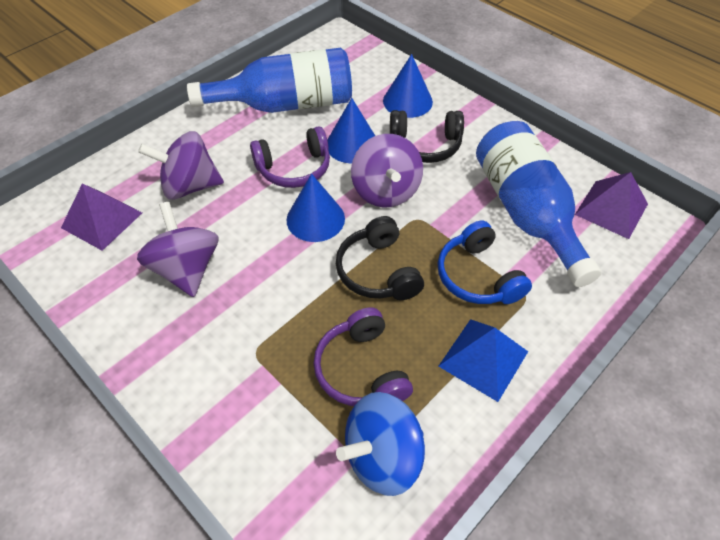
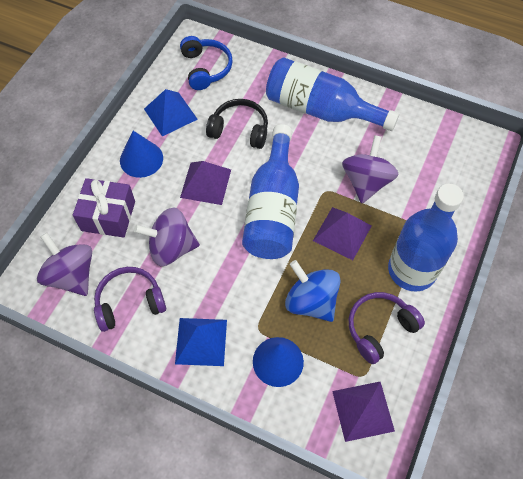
black headphones: 2 -> 1
blue bottle: 2 -> 3
blue cone: 3 -> 2
blue pyramid: 1 -> 2
purple gift: 0 -> 1
purple pyramid: 2 -> 3

